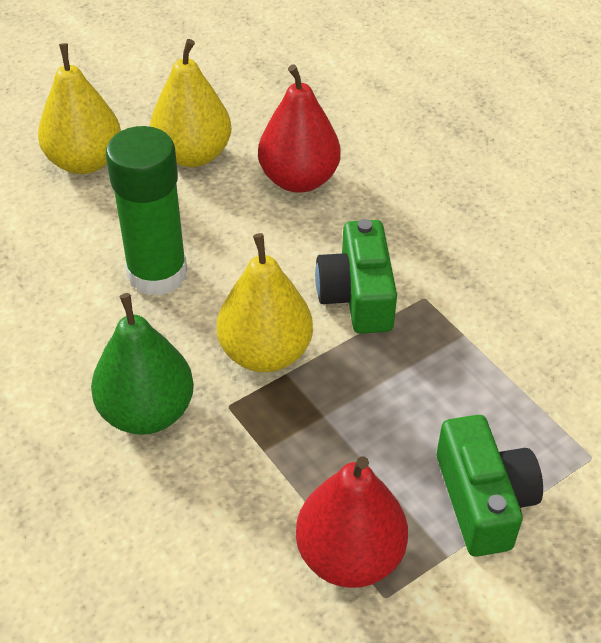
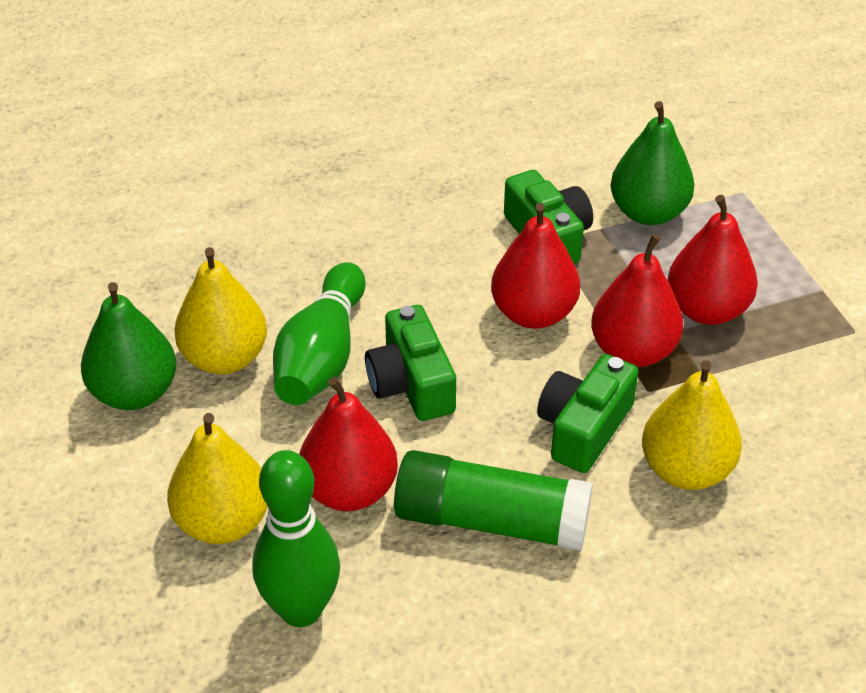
green bowling pin: 0 -> 2
green camera: 2 -> 3
green pear: 1 -> 2
red pear: 2 -> 4

